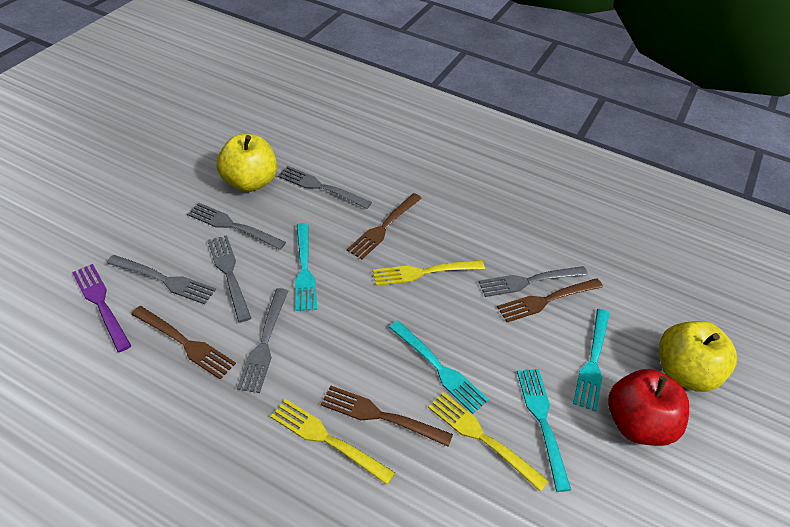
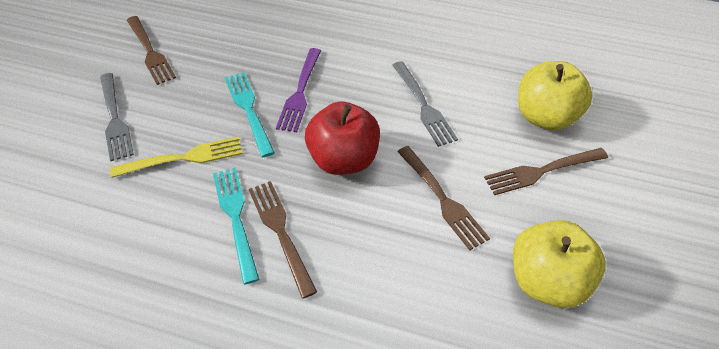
grey fork: 6 -> 2
turquoise fork: 4 -> 2
yellow fork: 3 -> 1

